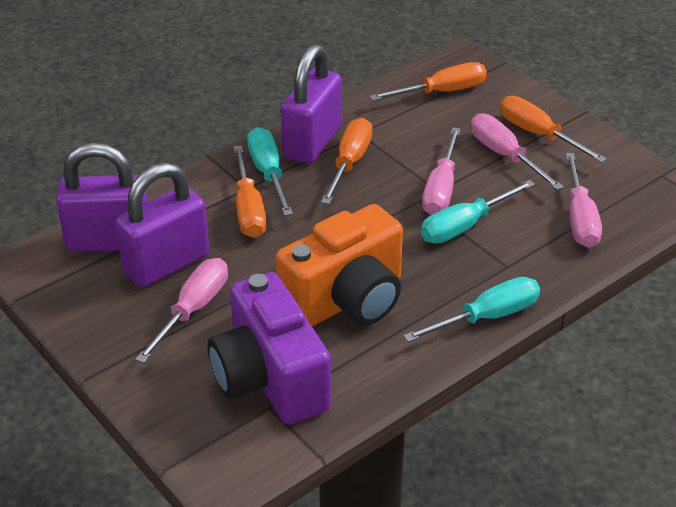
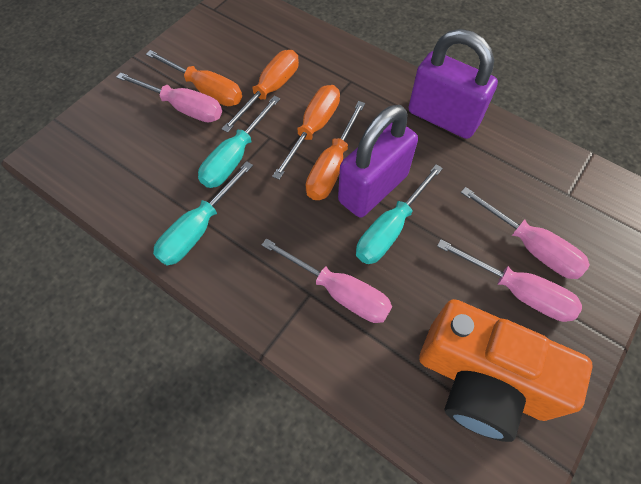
purple camera: 1 -> 0
purple padlock: 3 -> 2

